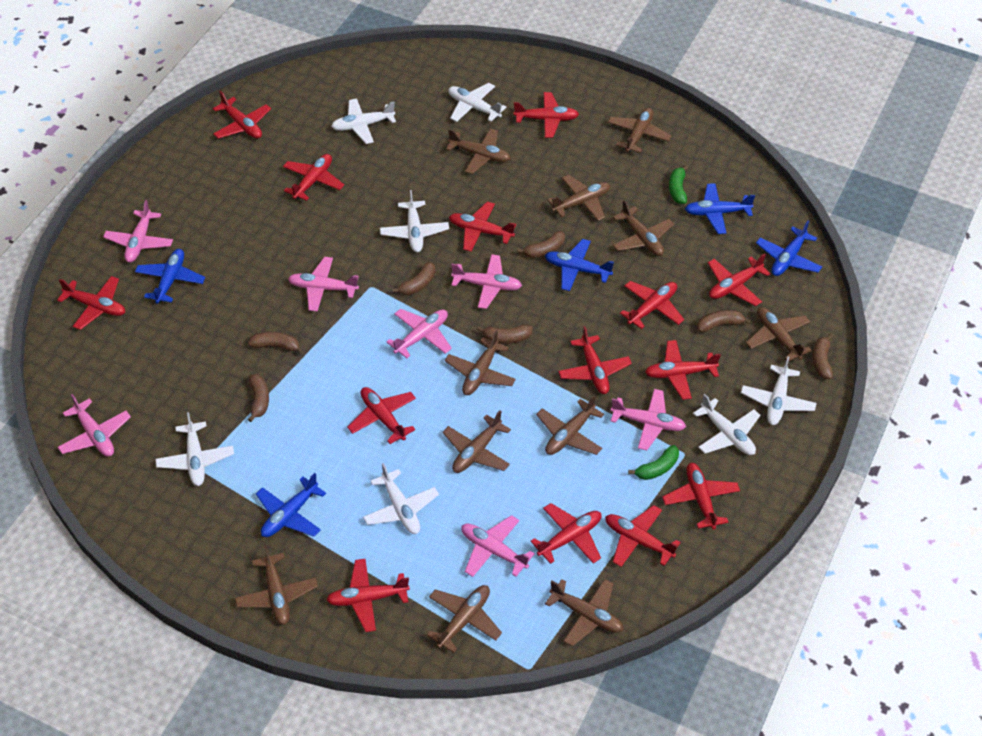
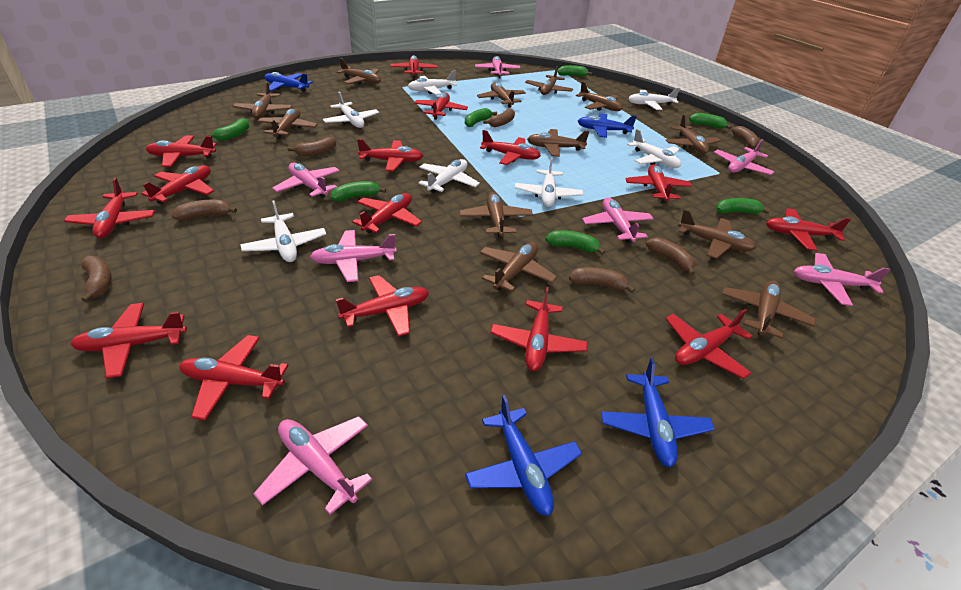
blue plane: 5 -> 4
brown plane: 11 -> 12
green banana: 2 -> 7
red plane: 14 -> 15

